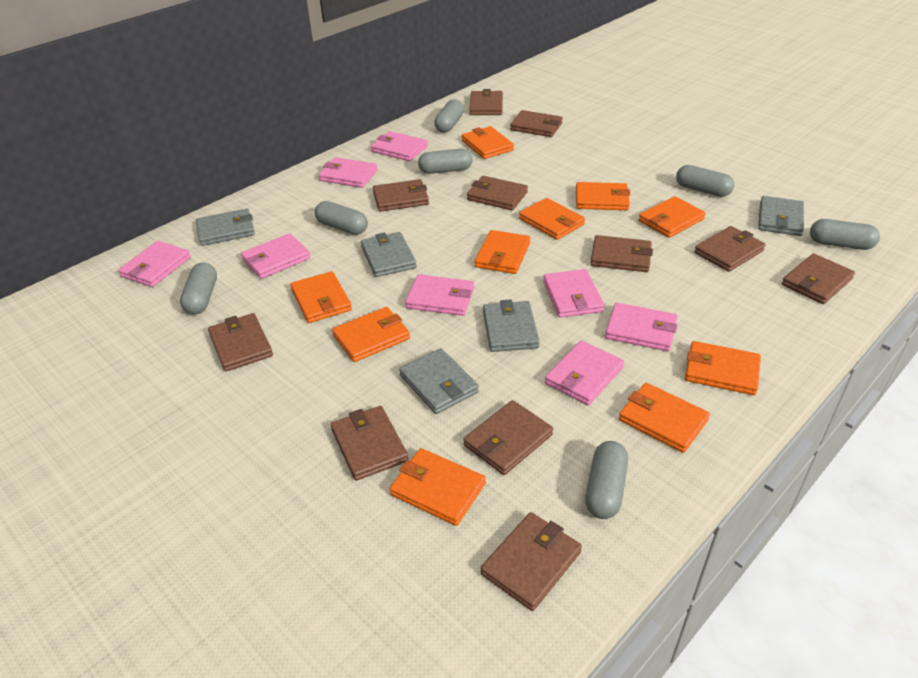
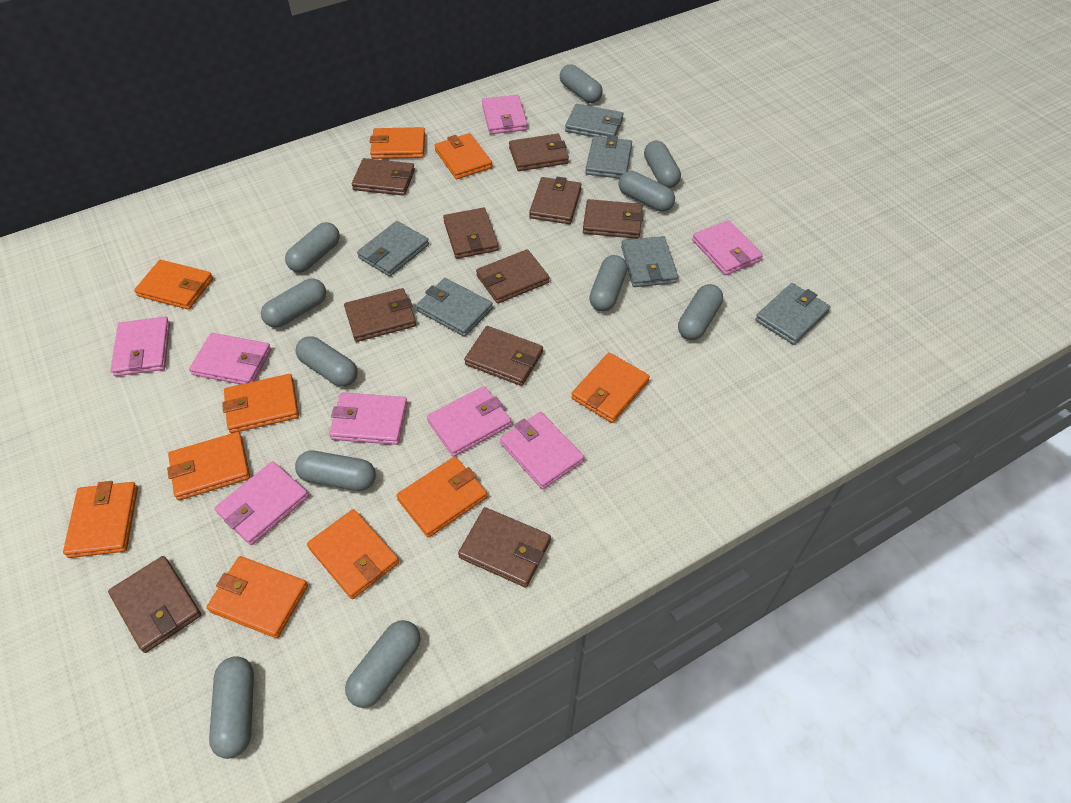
brown wallet: 11 -> 10
grey capsule: 7 -> 11
grey wallet: 5 -> 6

